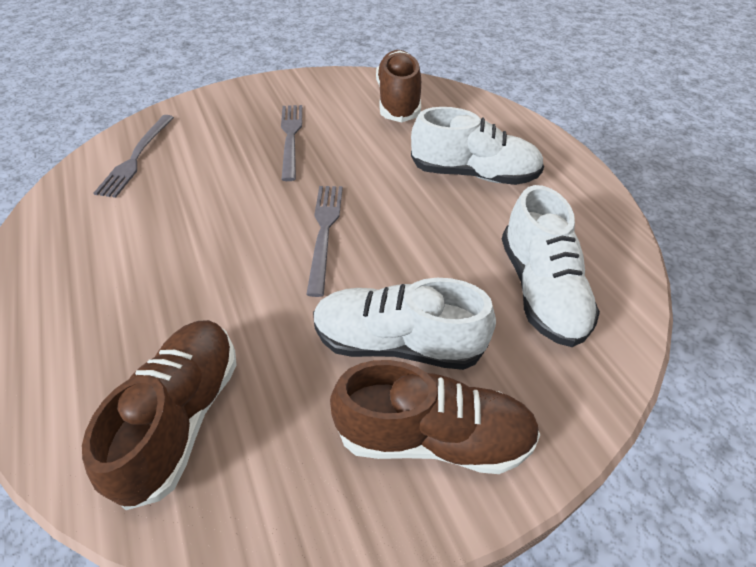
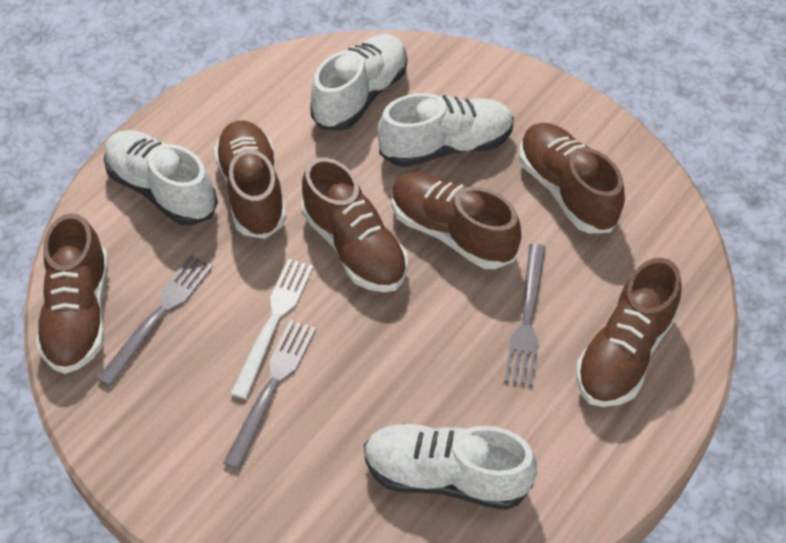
brown shoe: 3 -> 6
white fork: 0 -> 1
white shoe: 3 -> 4

